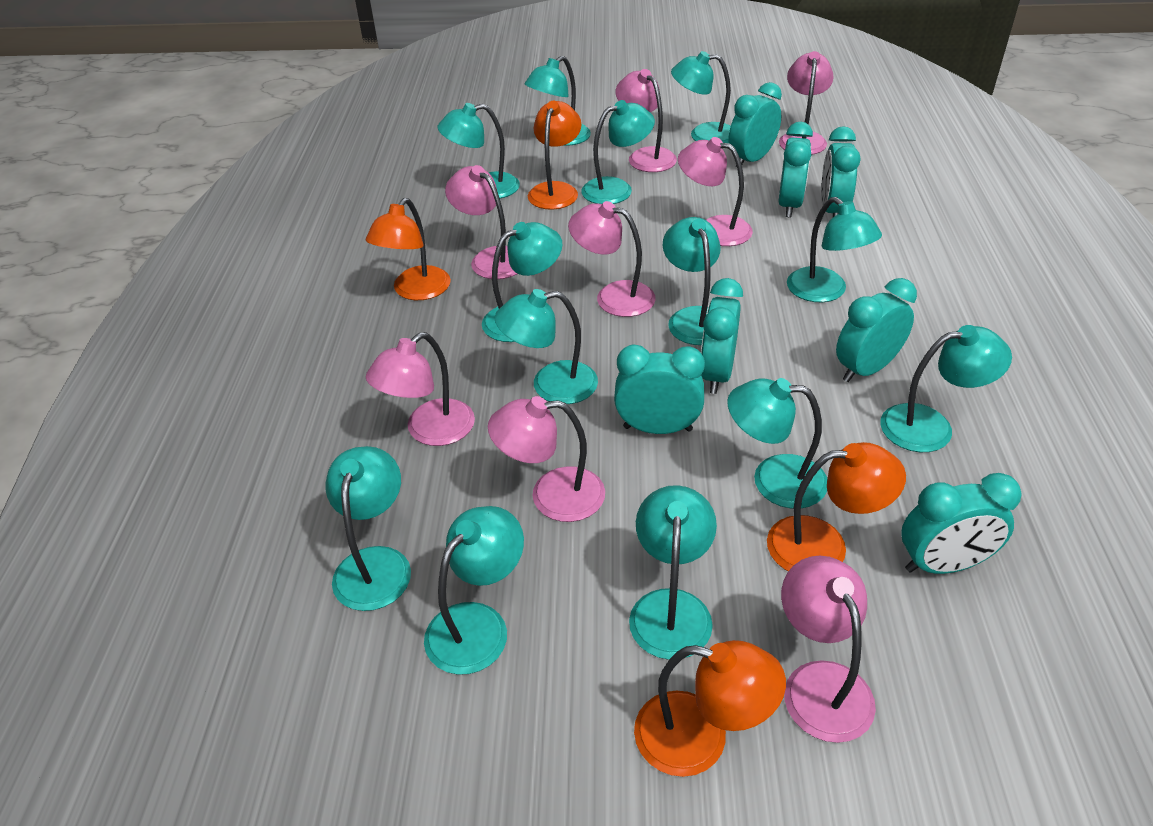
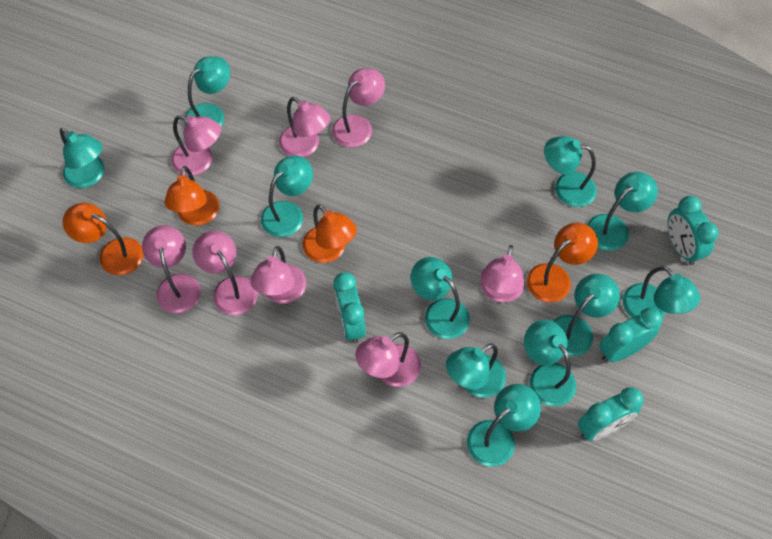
turquoise clock: 7 -> 4
turquoise lamp: 13 -> 11

